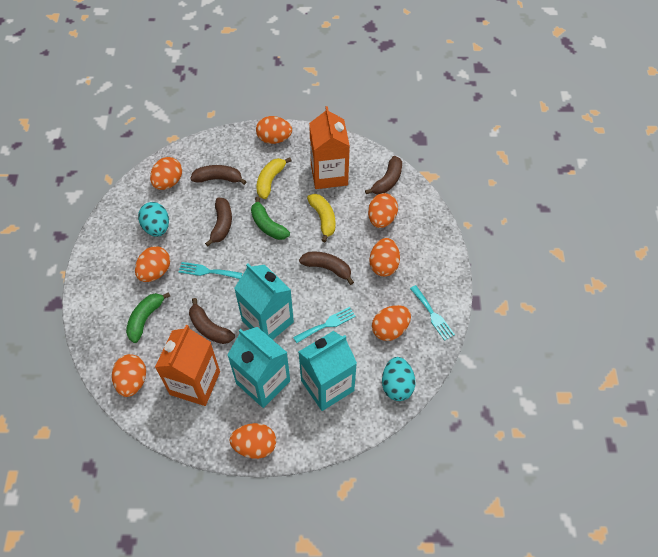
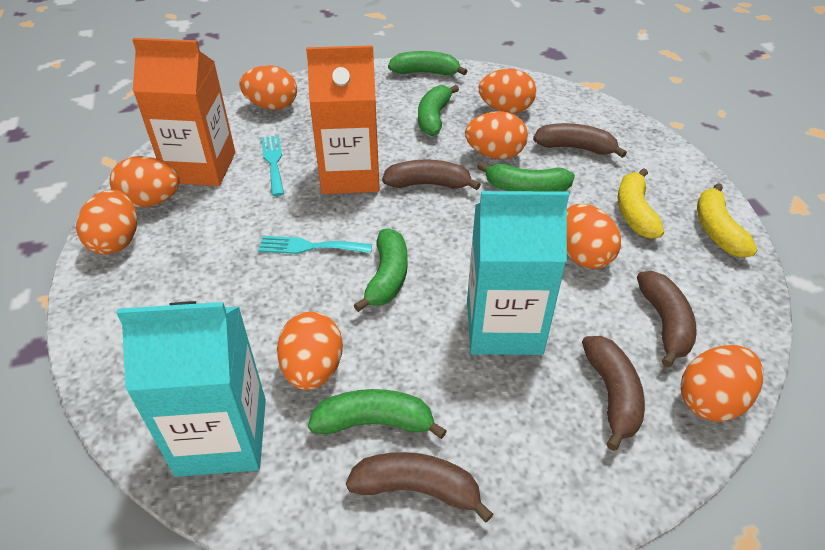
green banana: 2 -> 5
turquoise carton: 3 -> 2
turquoise egg: 2 -> 0
turquoise fork: 3 -> 2

